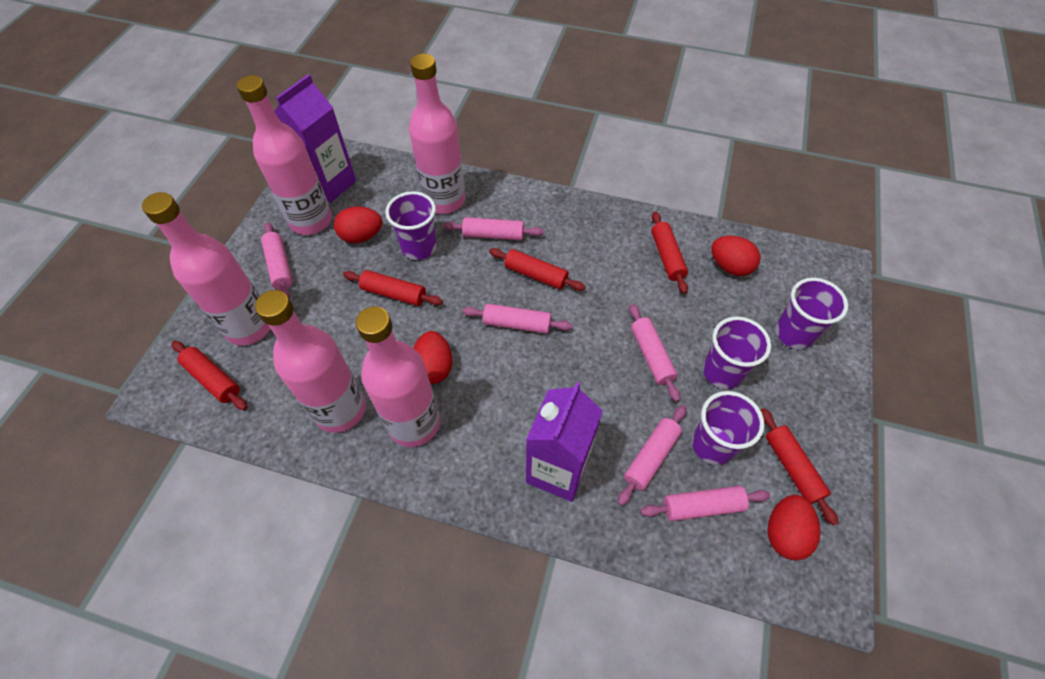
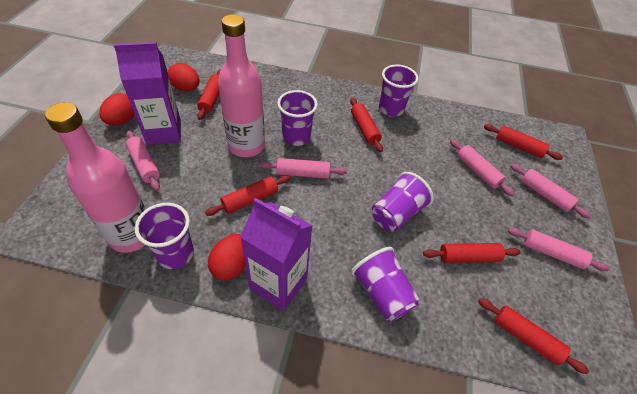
pink bottle: 5 -> 2
pink rolling pin: 6 -> 5
purple cup: 4 -> 5
red egg: 4 -> 3
red rolling pin: 5 -> 6

